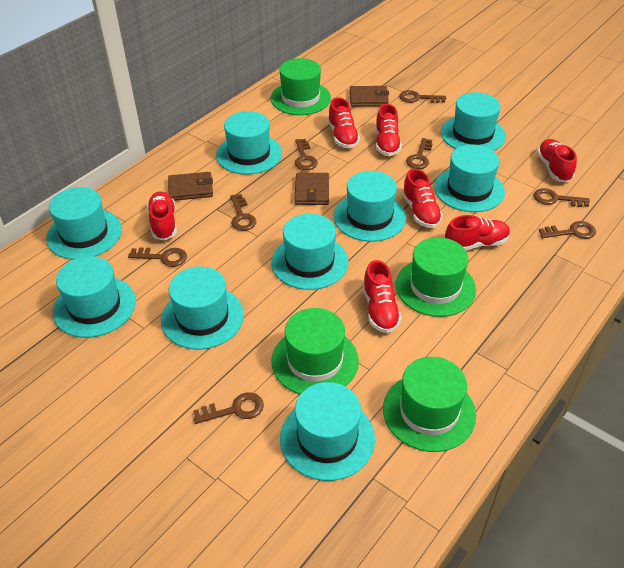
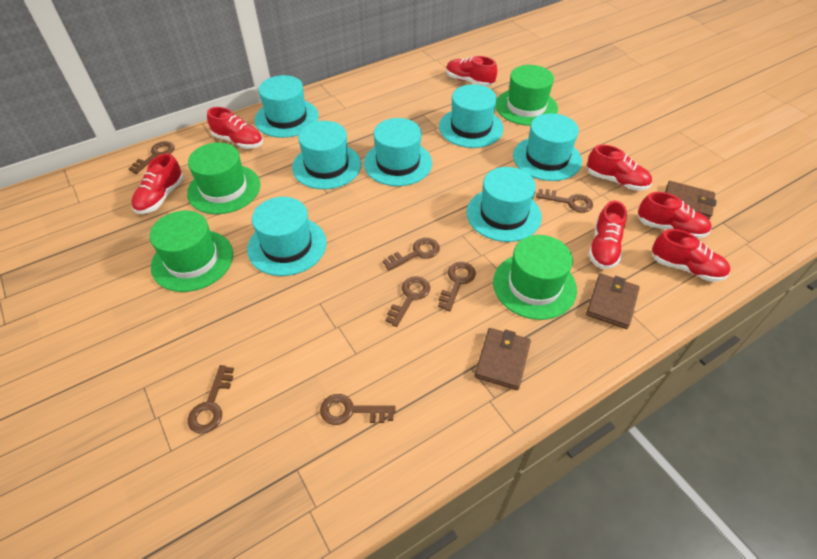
brown key: 8 -> 7
turquoise hat: 9 -> 7

